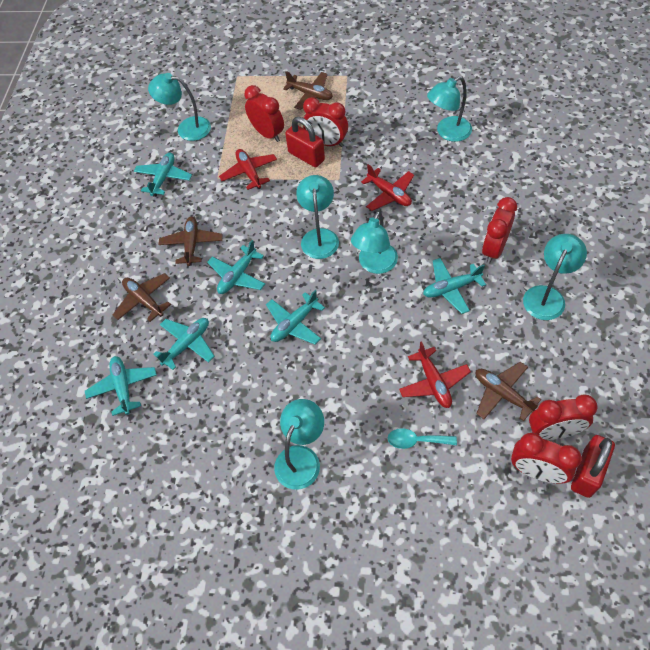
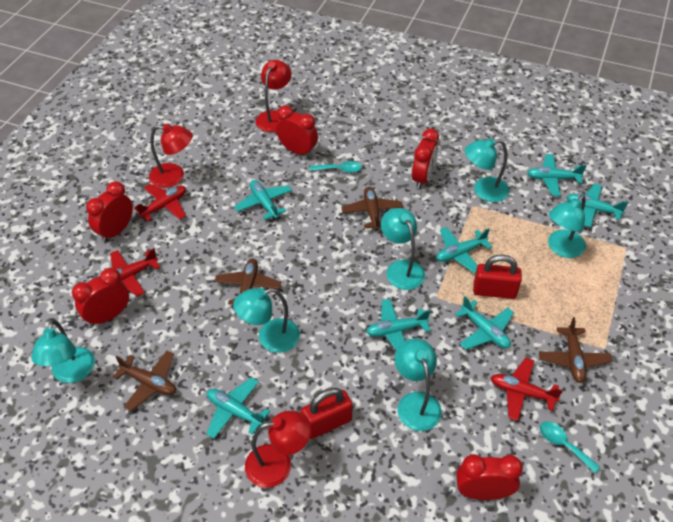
red lamp: 0 -> 3
turquoise plane: 6 -> 7
turquoise spoon: 1 -> 2

